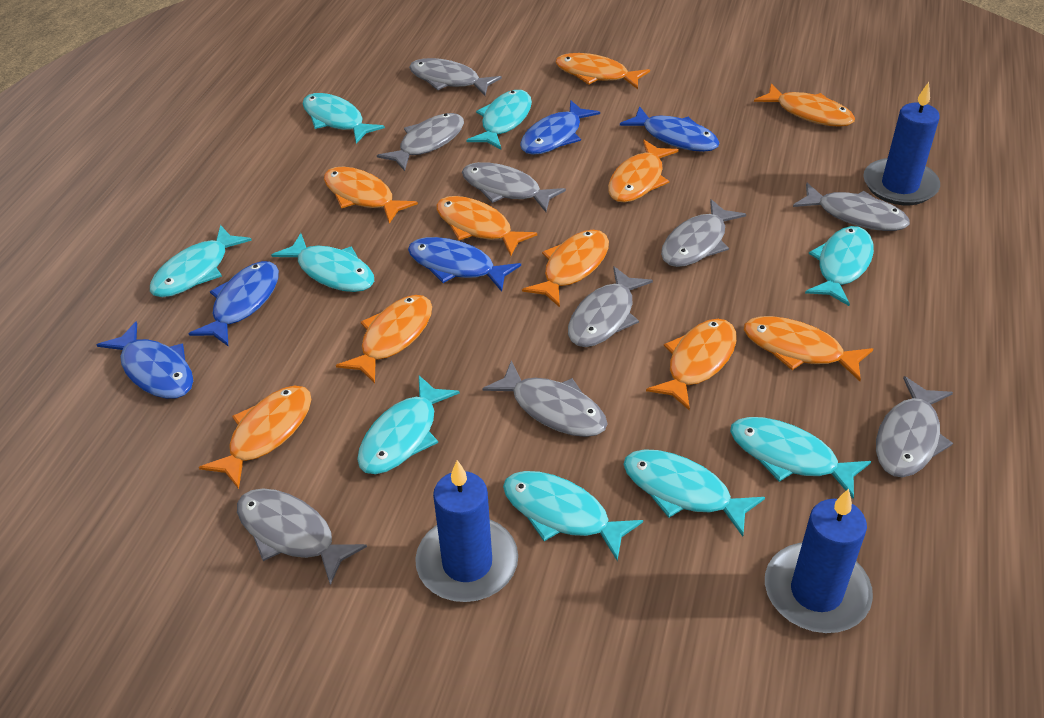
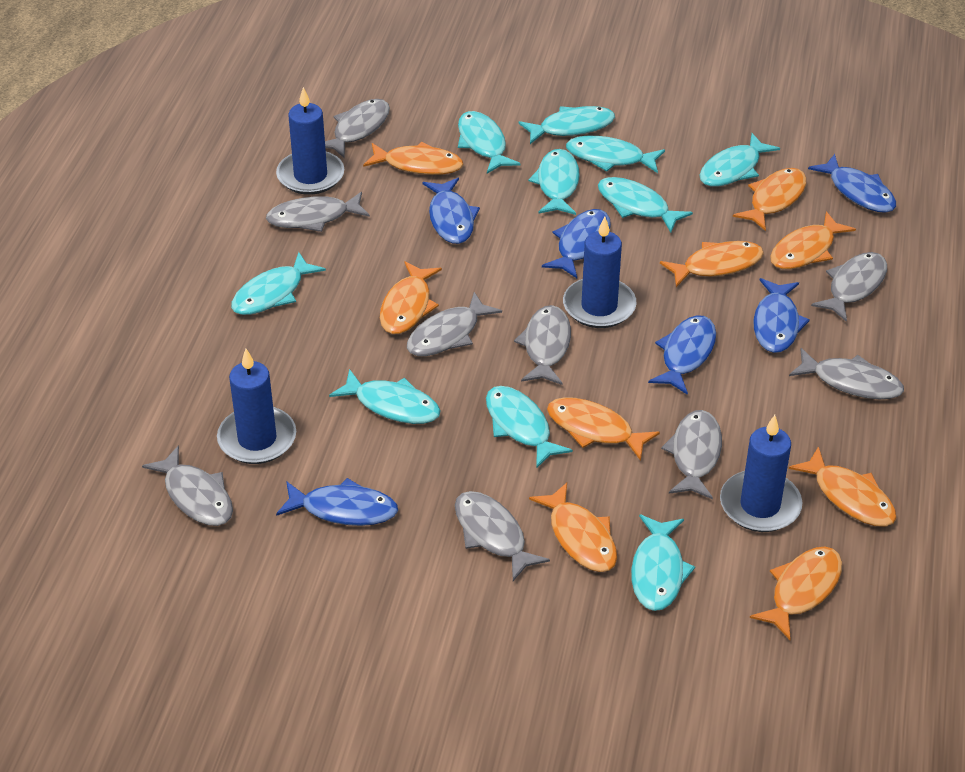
blue candle: 3 -> 4
blue fish: 5 -> 6
orange fish: 10 -> 9
turquoise fish: 9 -> 10

